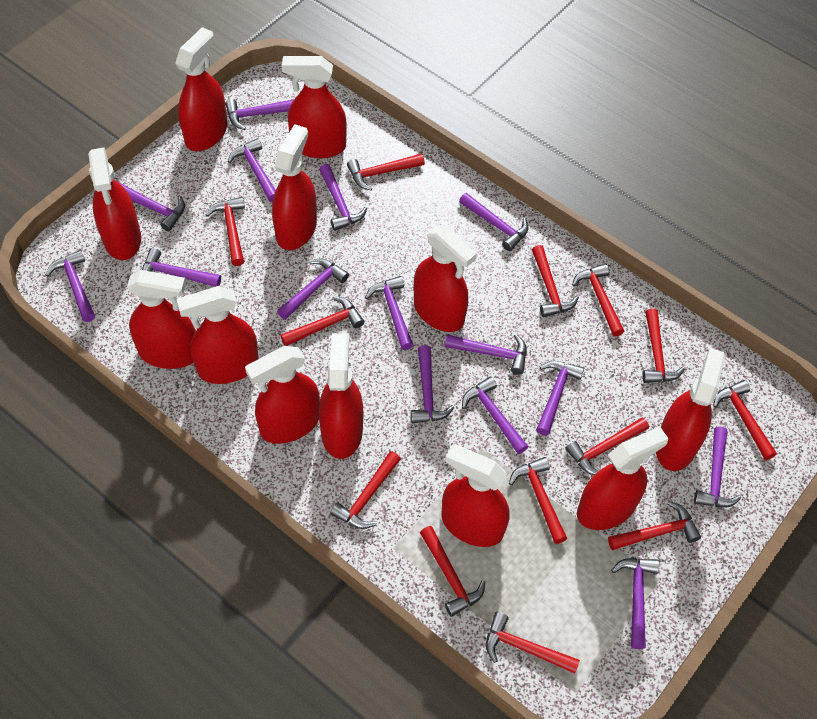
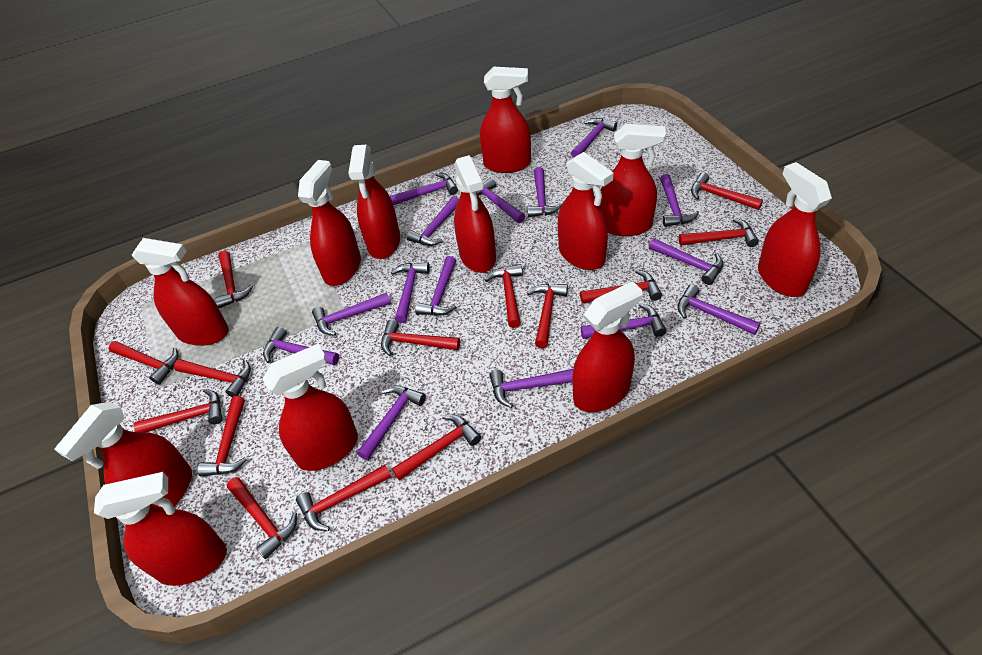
red hammer: 13 -> 14

